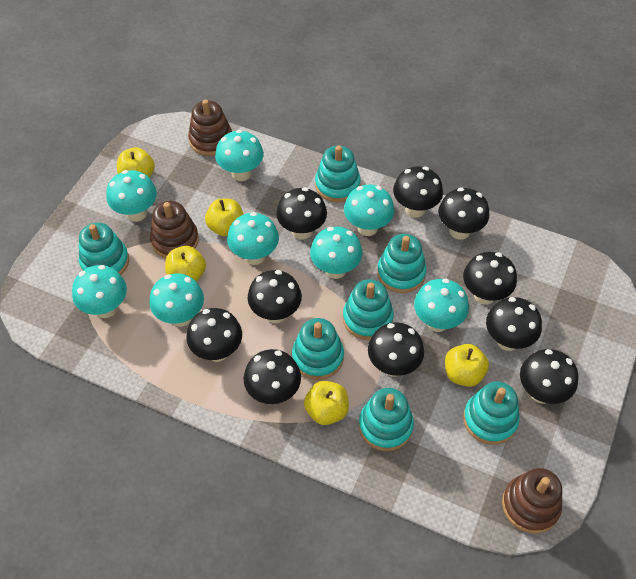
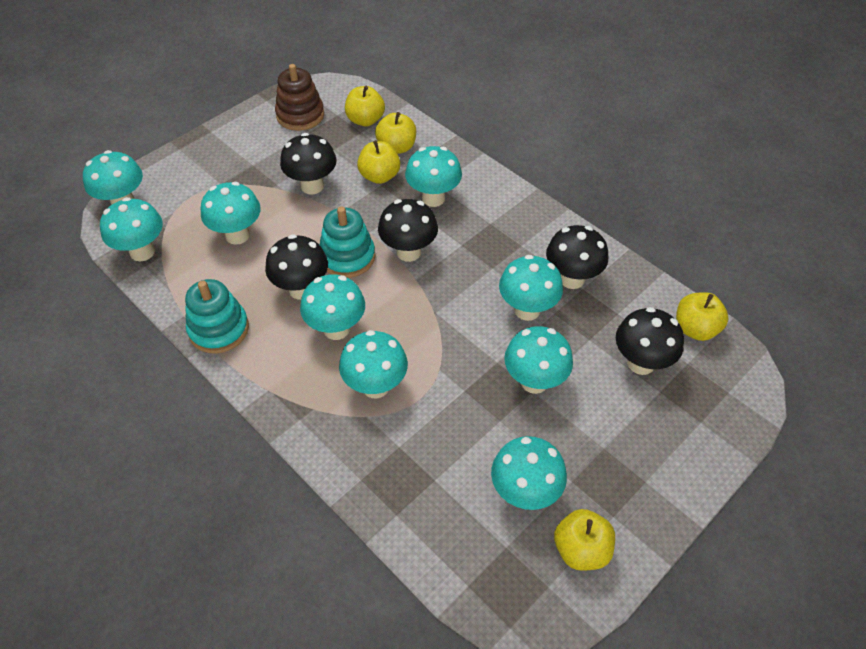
black mushroom: 10 -> 5
brown stacking toy: 3 -> 1
turquoise mushroom: 8 -> 9
turquoise stacking toy: 7 -> 2

